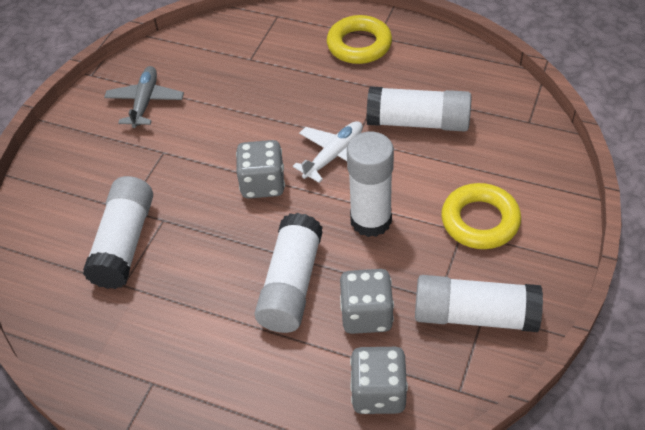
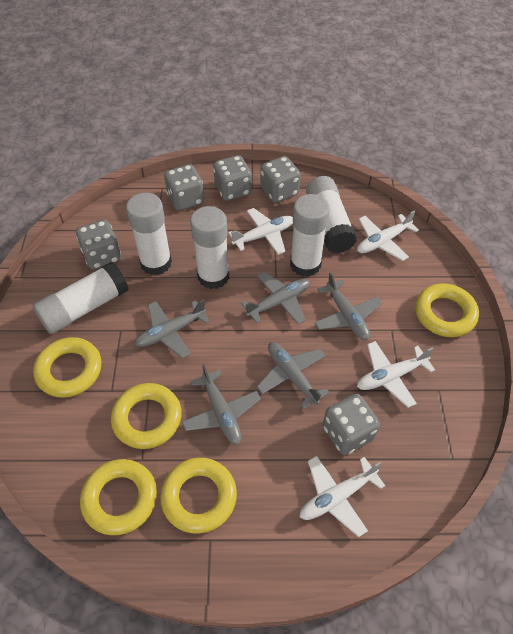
grey dice: 3 -> 5
grey plane: 1 -> 5
white plane: 1 -> 4
yellow ring: 2 -> 5

